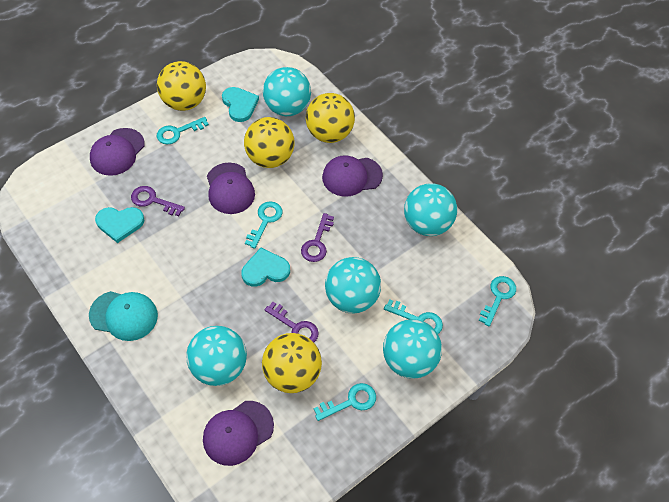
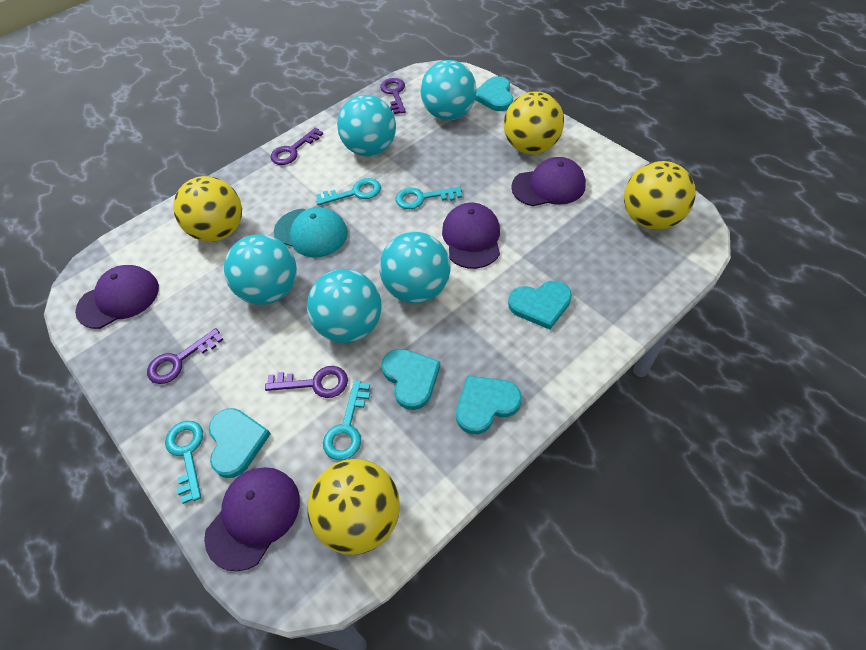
purple key: 3 -> 4
turquoise heart: 3 -> 5
turquoise key: 5 -> 4

